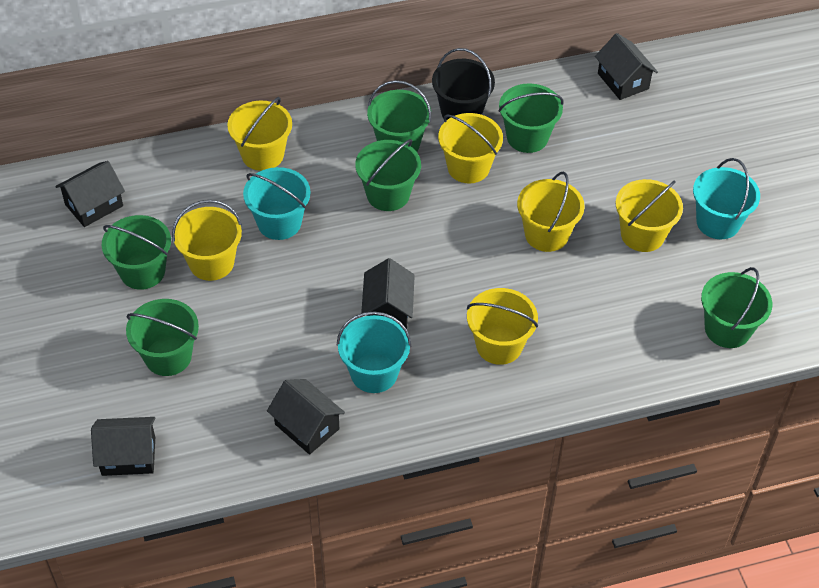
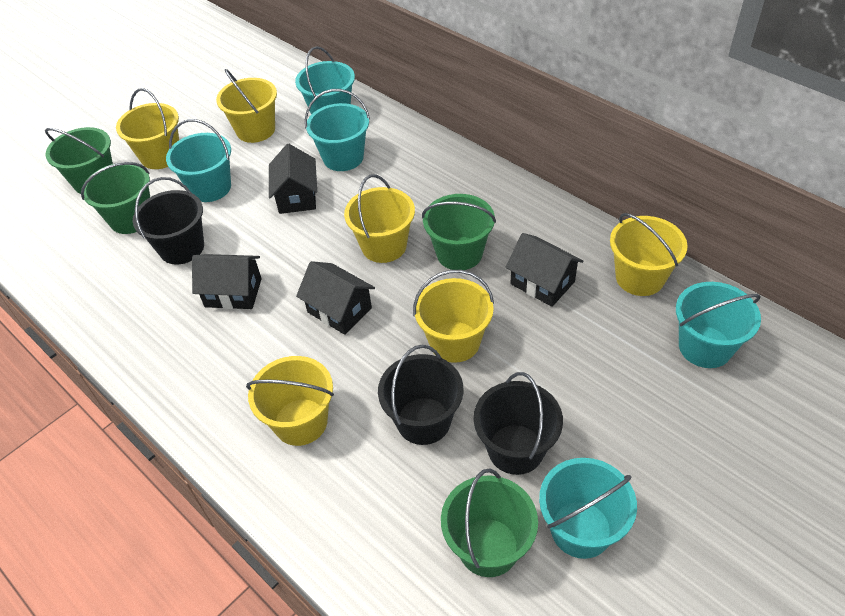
black bucket: 1 -> 3
black house: 5 -> 4
green bucket: 6 -> 4
turquoise bucket: 3 -> 5

